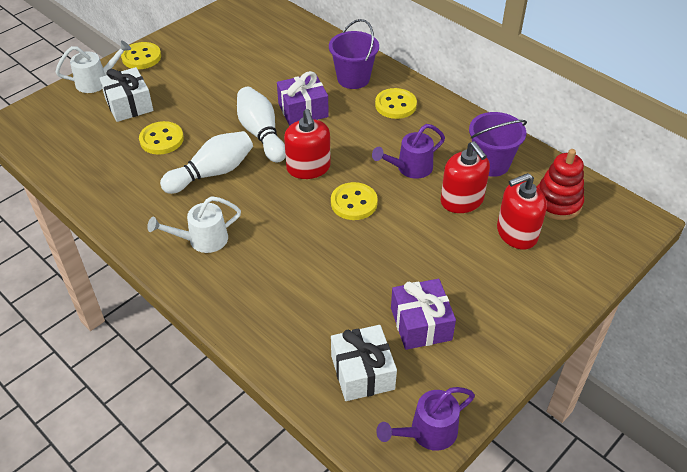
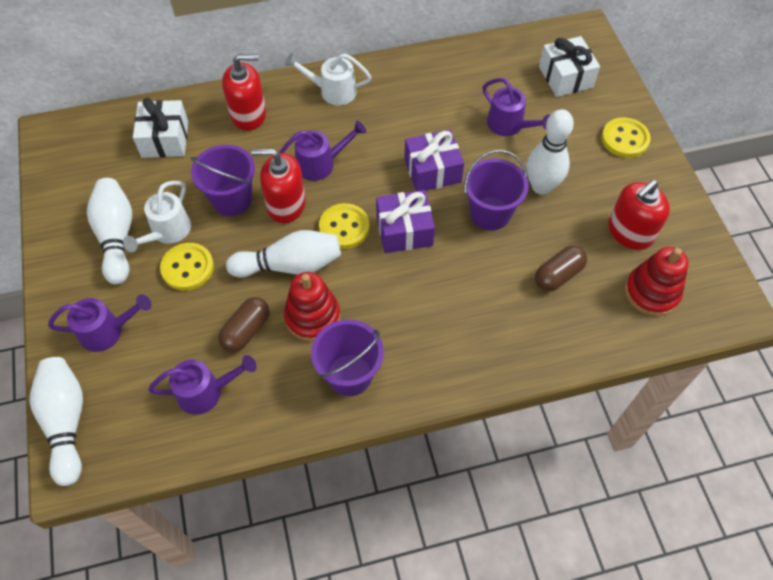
brown capsule: 0 -> 2
purple bucket: 2 -> 3
purple watering can: 2 -> 4
red stacking toy: 1 -> 2
white bowling pin: 2 -> 4
yellow button: 4 -> 3

